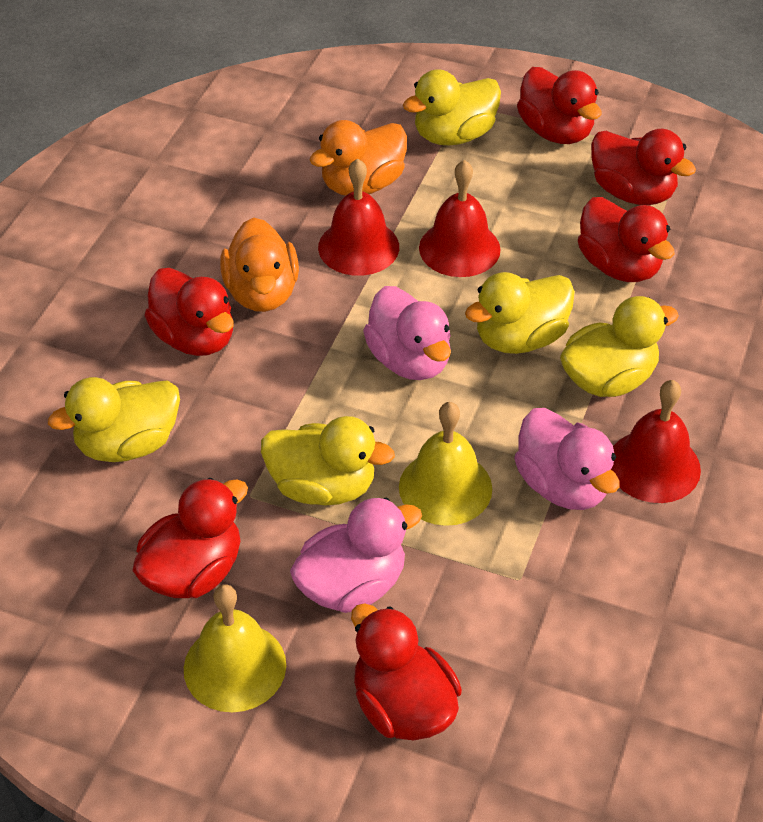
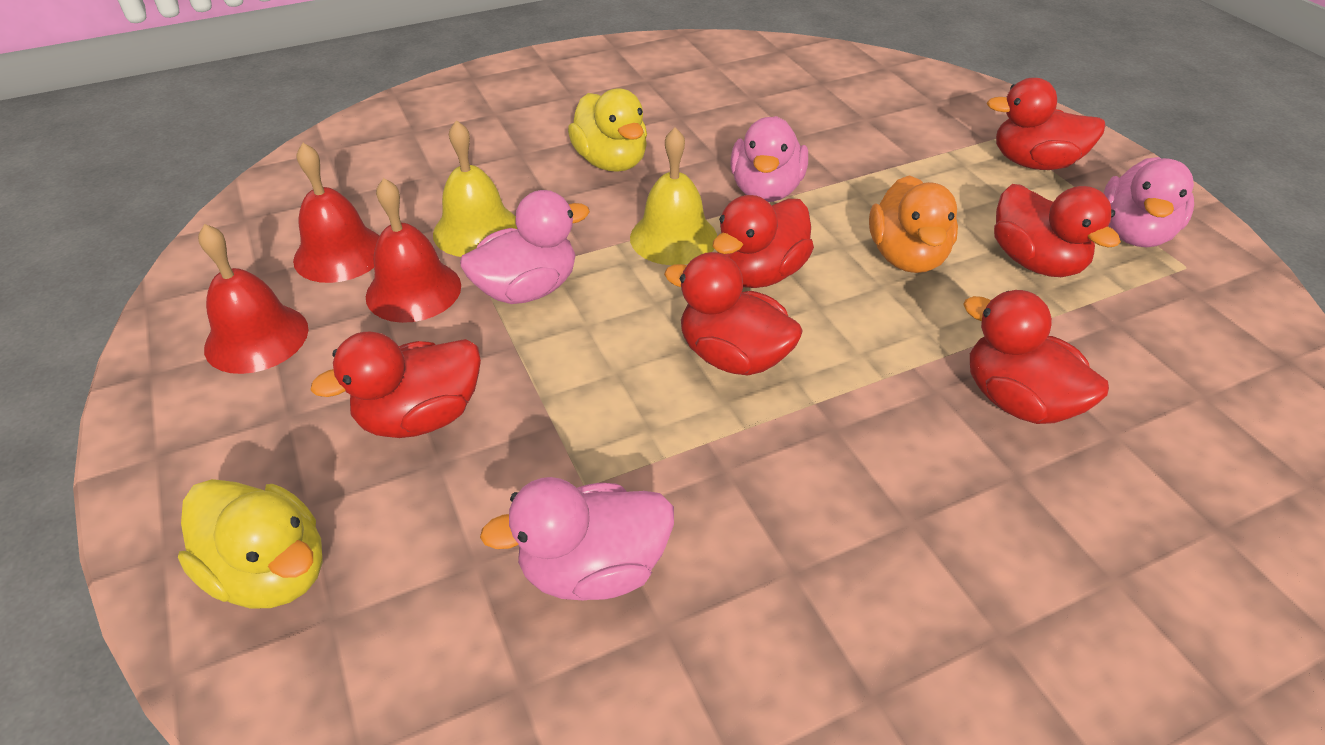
orange duck: 2 -> 1
pink duck: 3 -> 4
yellow duck: 5 -> 2

